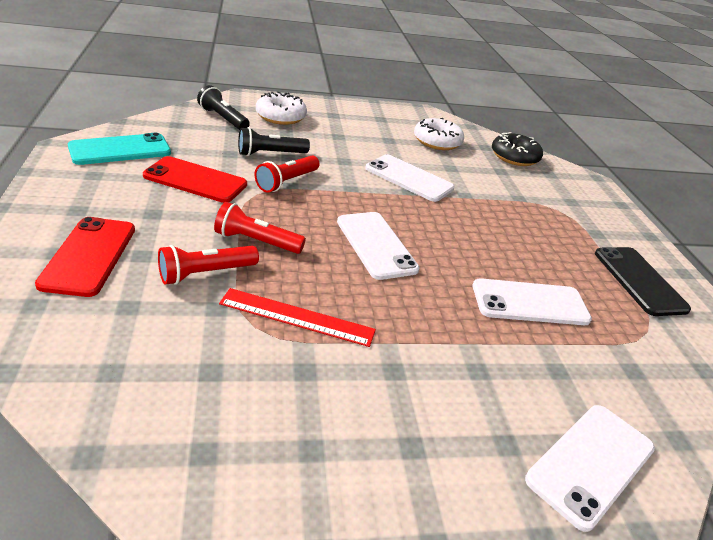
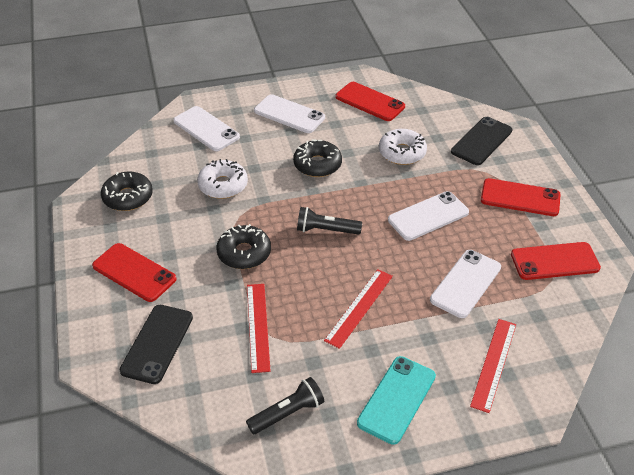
black donut: 1 -> 3
black phone: 1 -> 2
red flashlight: 3 -> 0
red phone: 2 -> 4
red ruler: 1 -> 3

